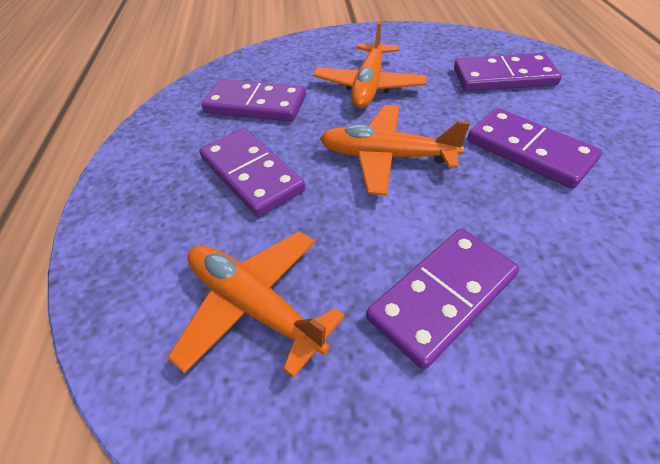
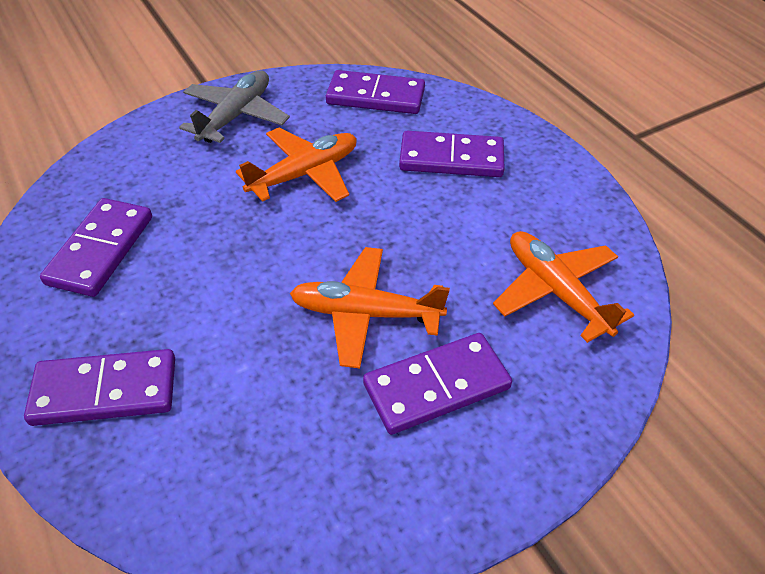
grey plane: 0 -> 1

